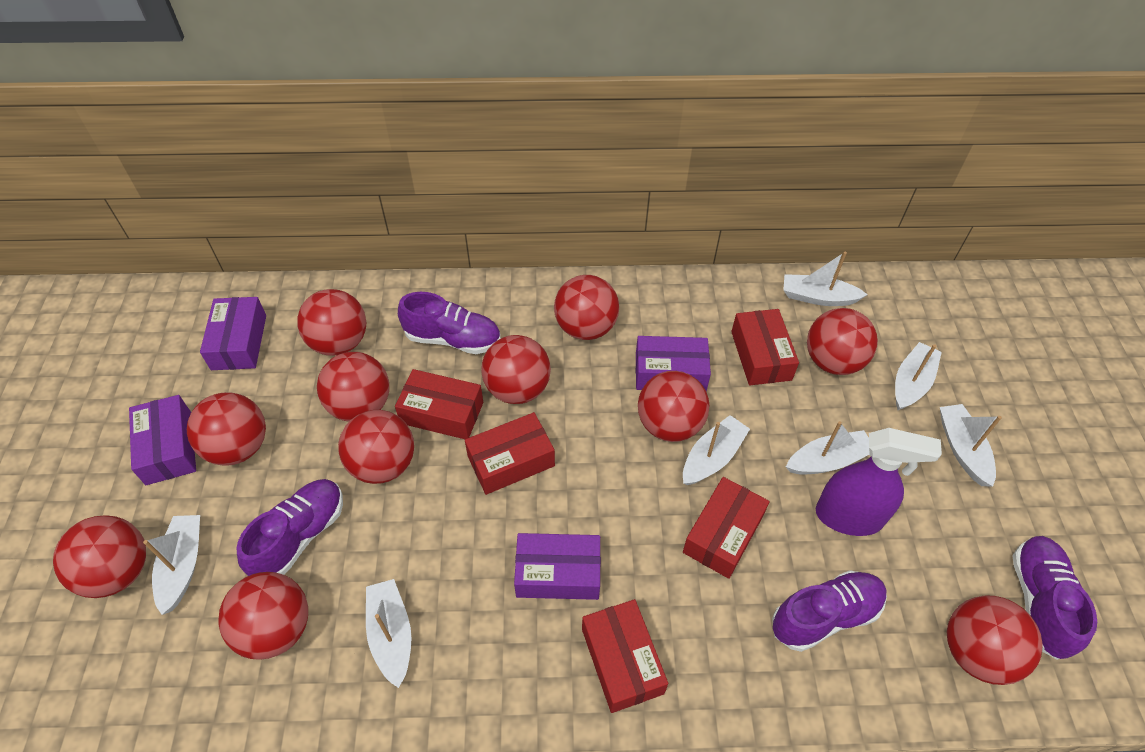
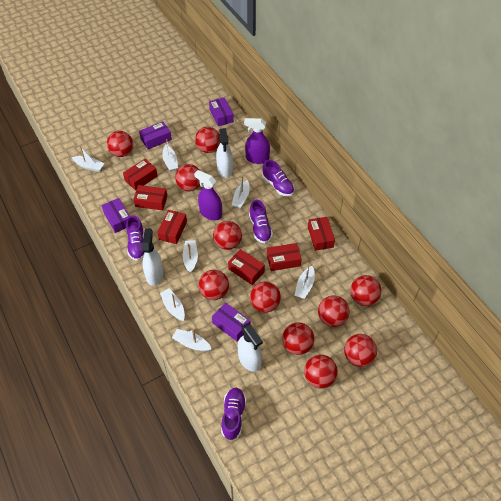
purple spray bottle: 1 -> 2
red box: 5 -> 6
white spray bottle: 0 -> 3

